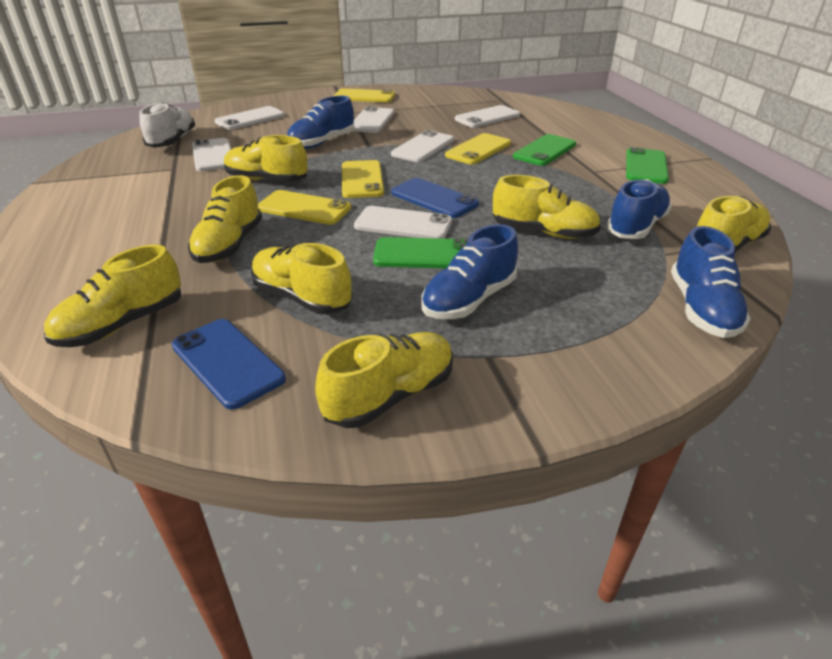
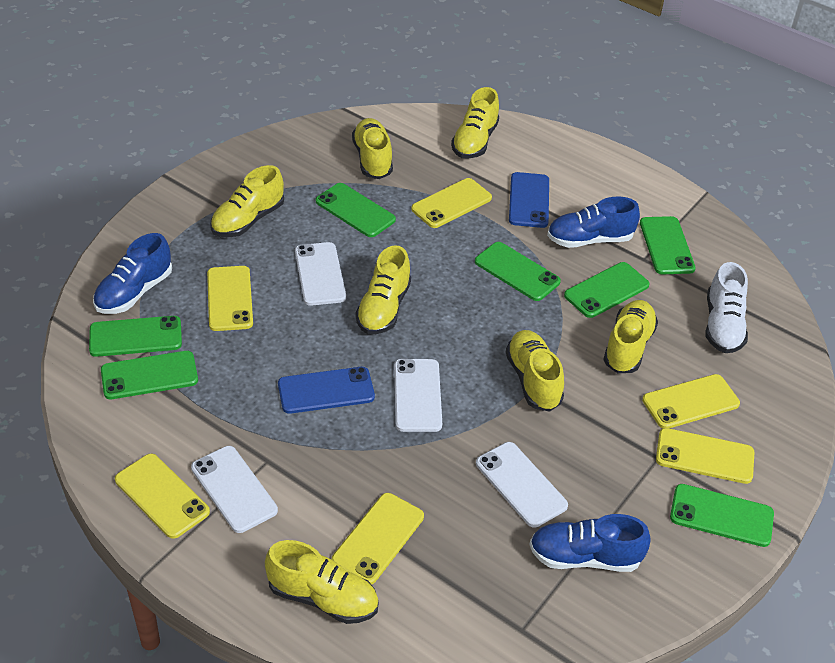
blue shoe: 4 -> 3
green phone: 3 -> 7
white phone: 6 -> 4
yellow phone: 4 -> 6

